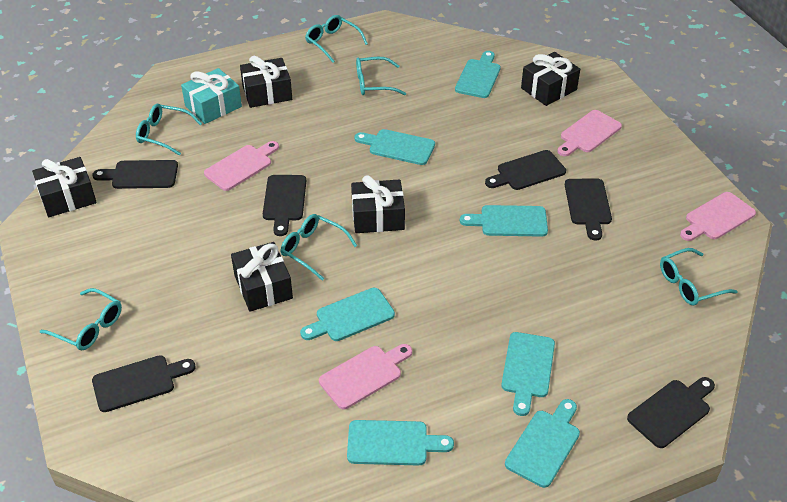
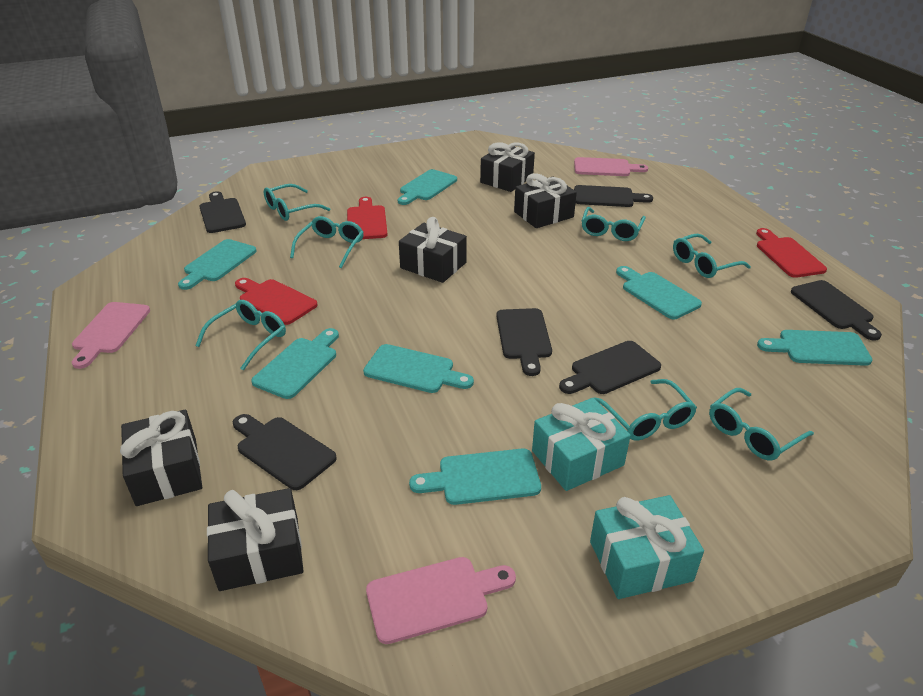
pink cutting board: 4 -> 3
red cutting board: 0 -> 3
turquoise gift: 1 -> 2
turquoise glasses: 6 -> 7

